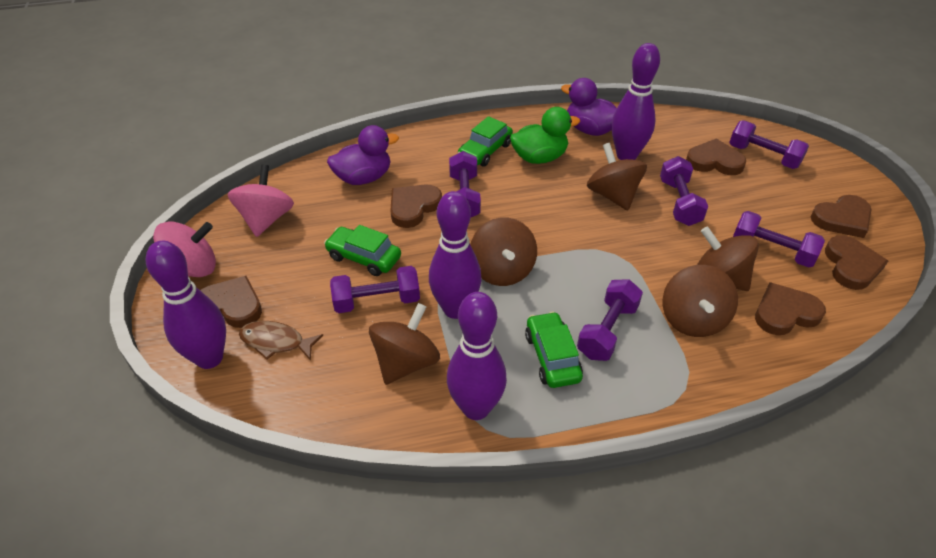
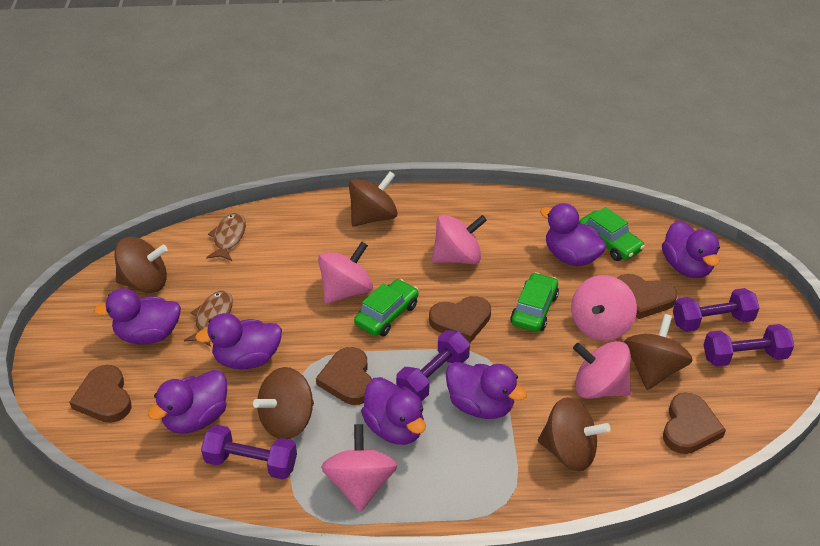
brown fish: 1 -> 2
brown heart: 6 -> 5
green duck: 1 -> 0
pink spinning top: 2 -> 5
purple bowling pin: 4 -> 0
purple duck: 2 -> 7
purple dumbbell: 6 -> 4

